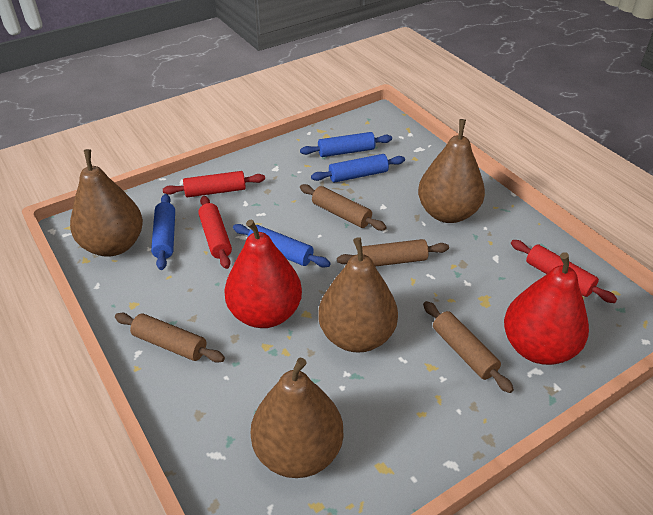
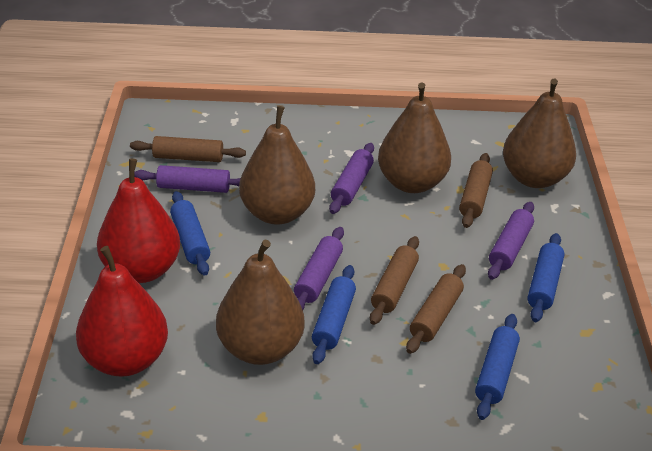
purple rolling pin: 0 -> 4
red rolling pin: 3 -> 0

